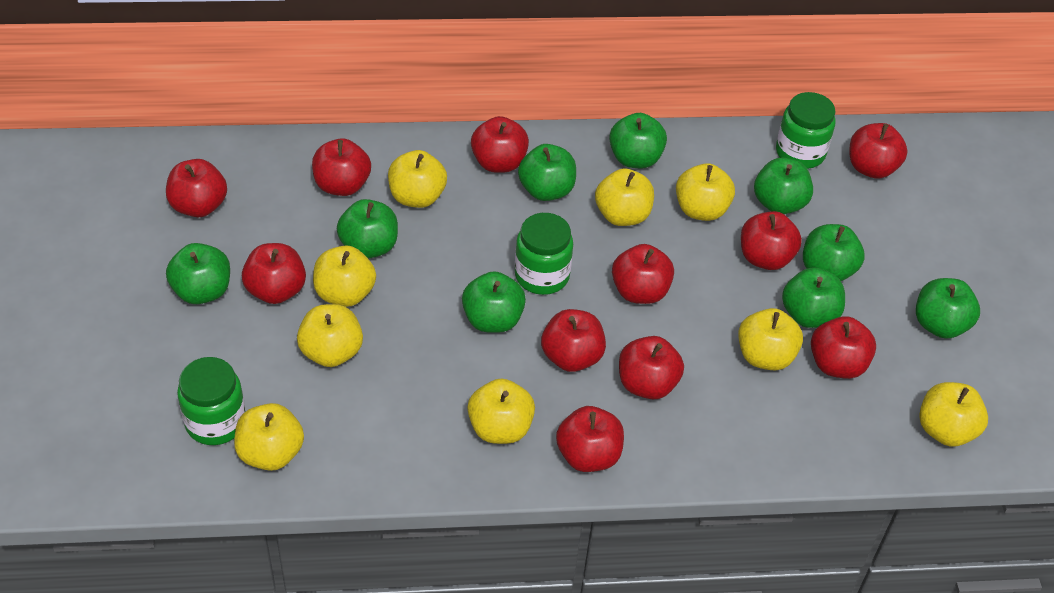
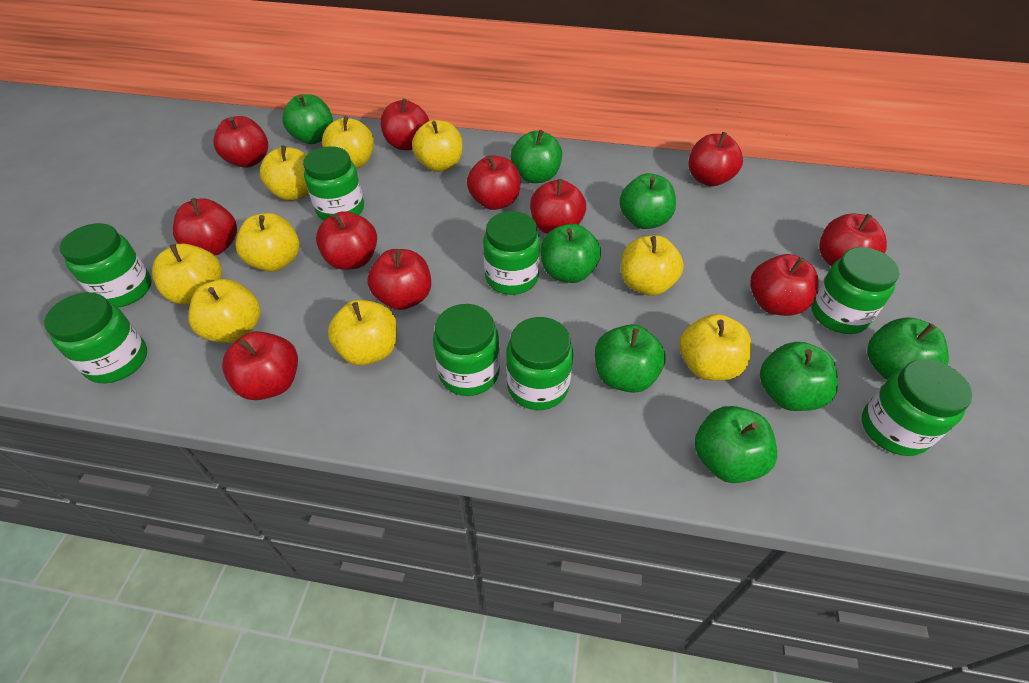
green apple: 9 -> 8
green jar: 3 -> 8

